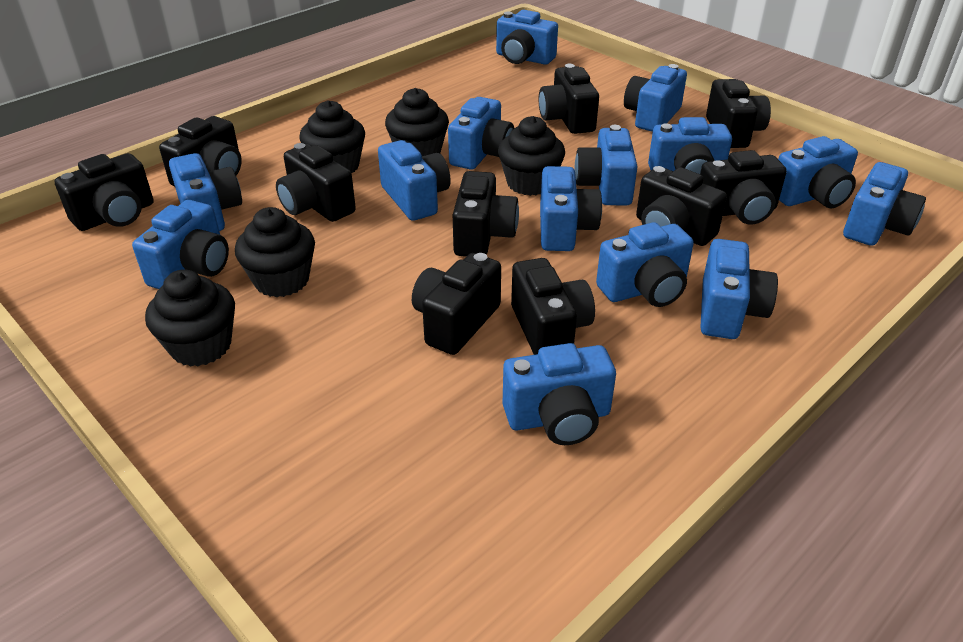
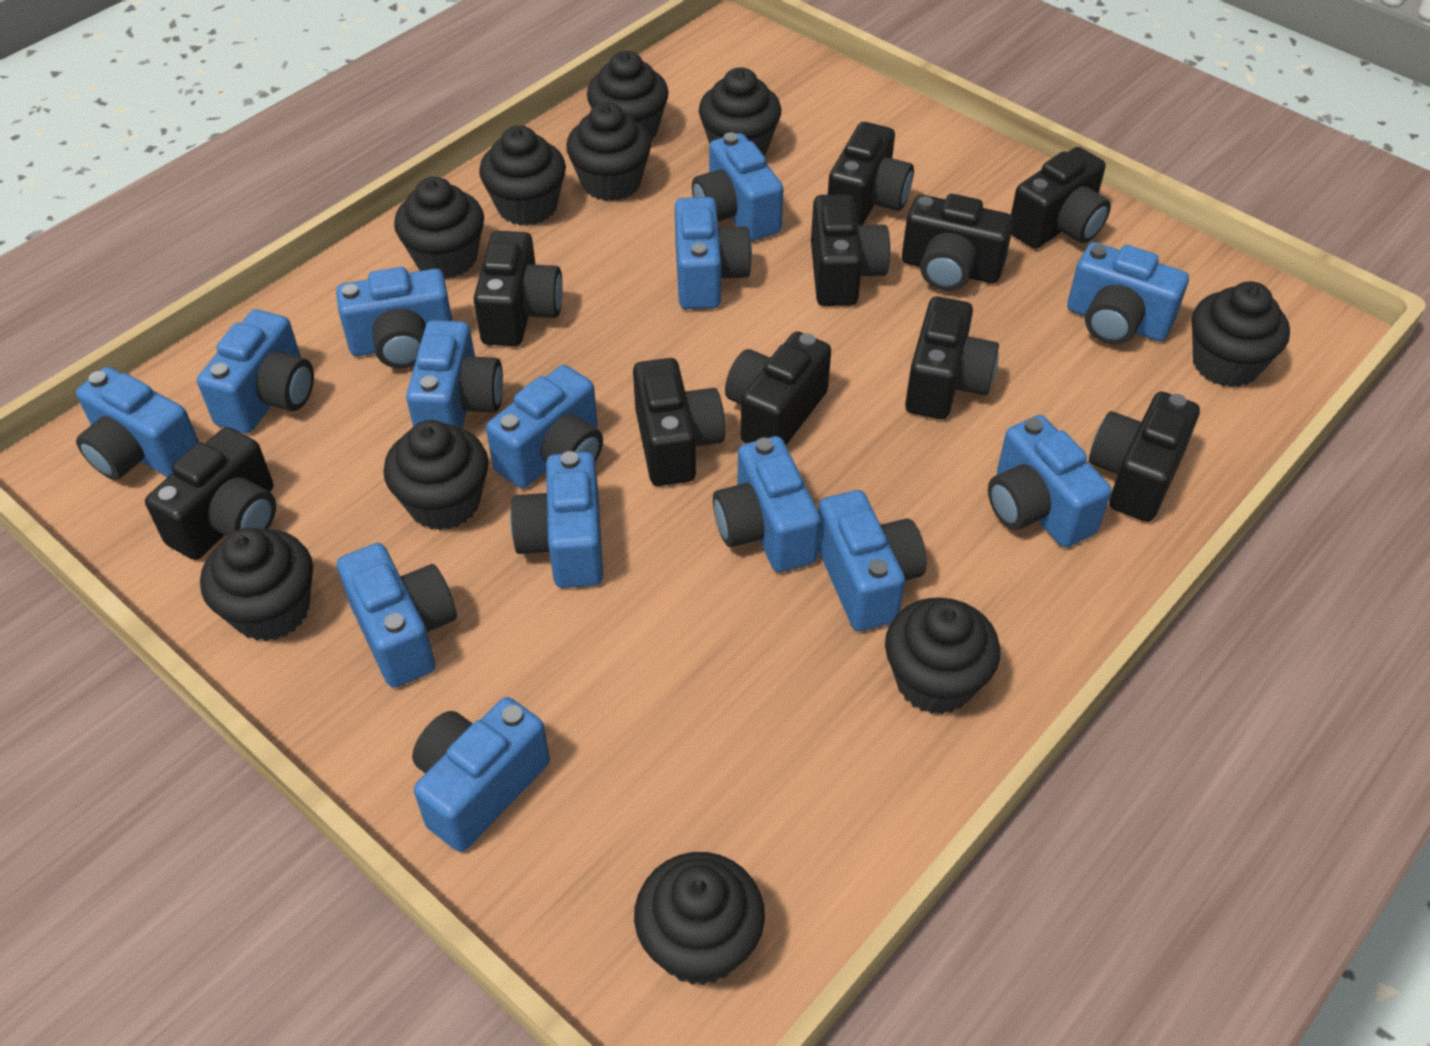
black cupcake: 5 -> 10

